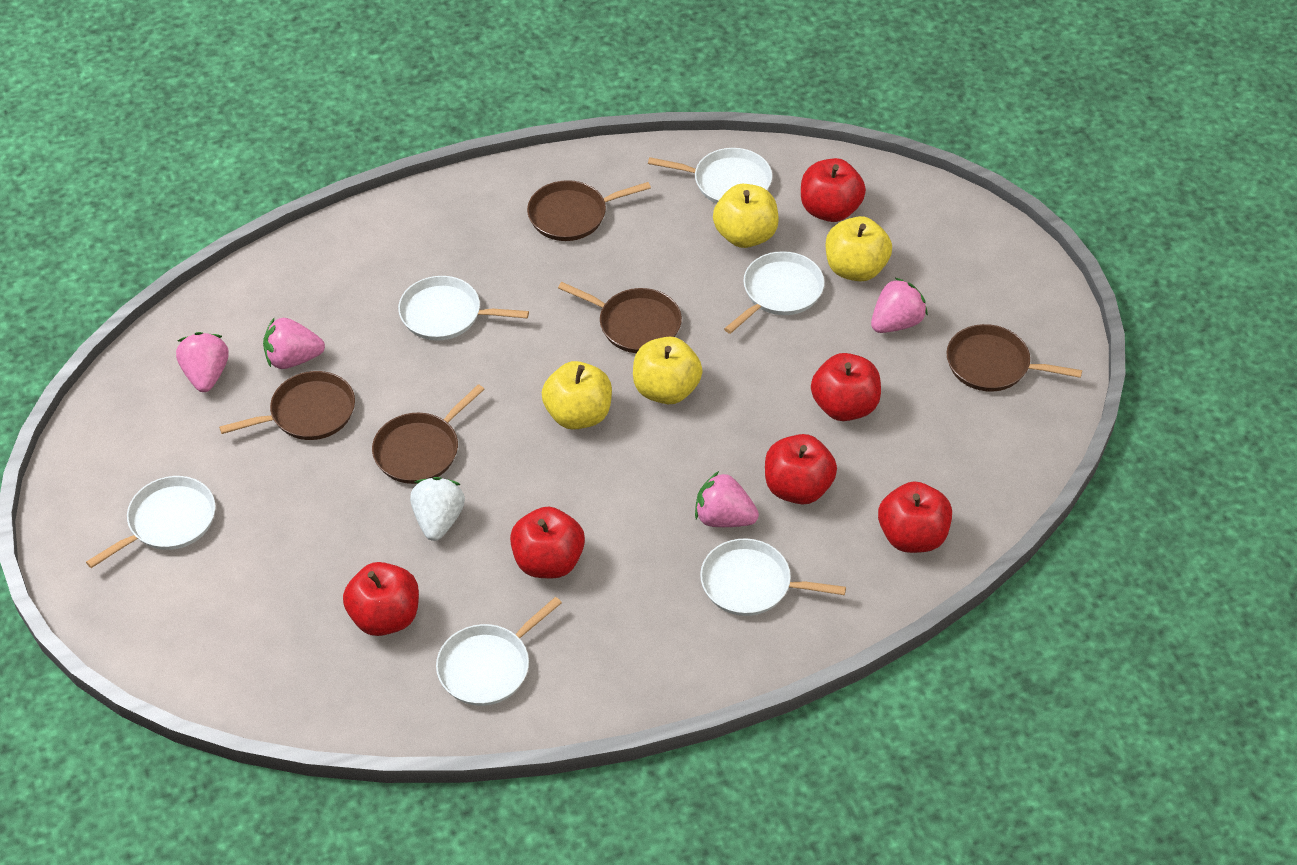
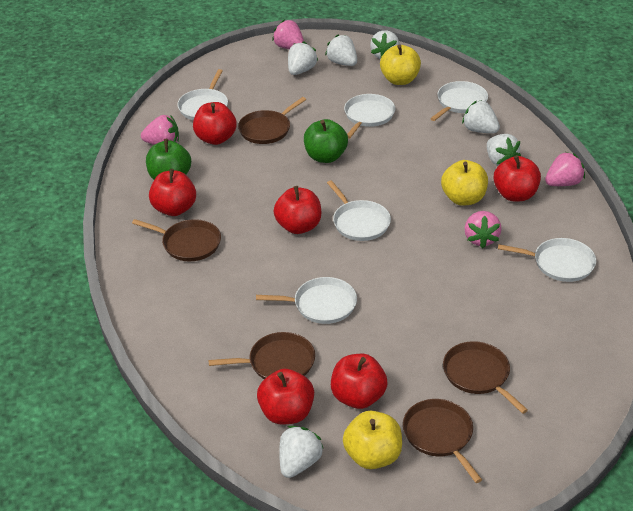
green apple: 0 -> 2
white strawberry: 1 -> 6
yellow apple: 4 -> 3

